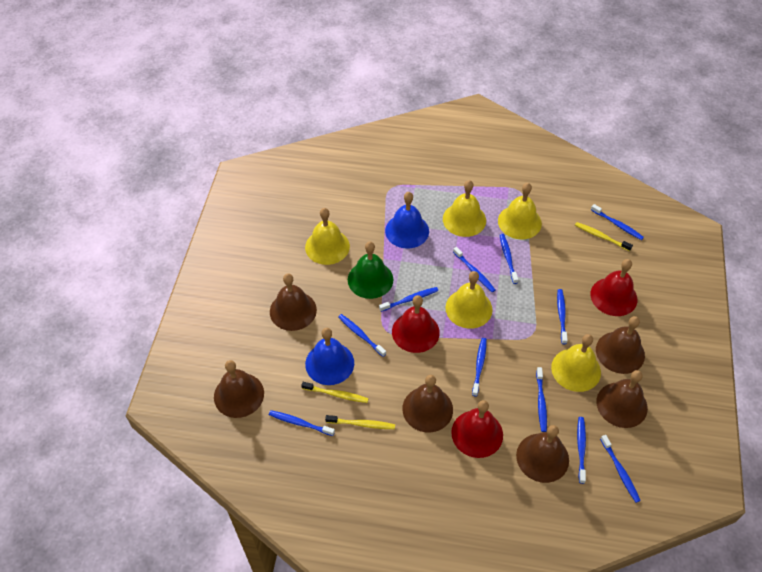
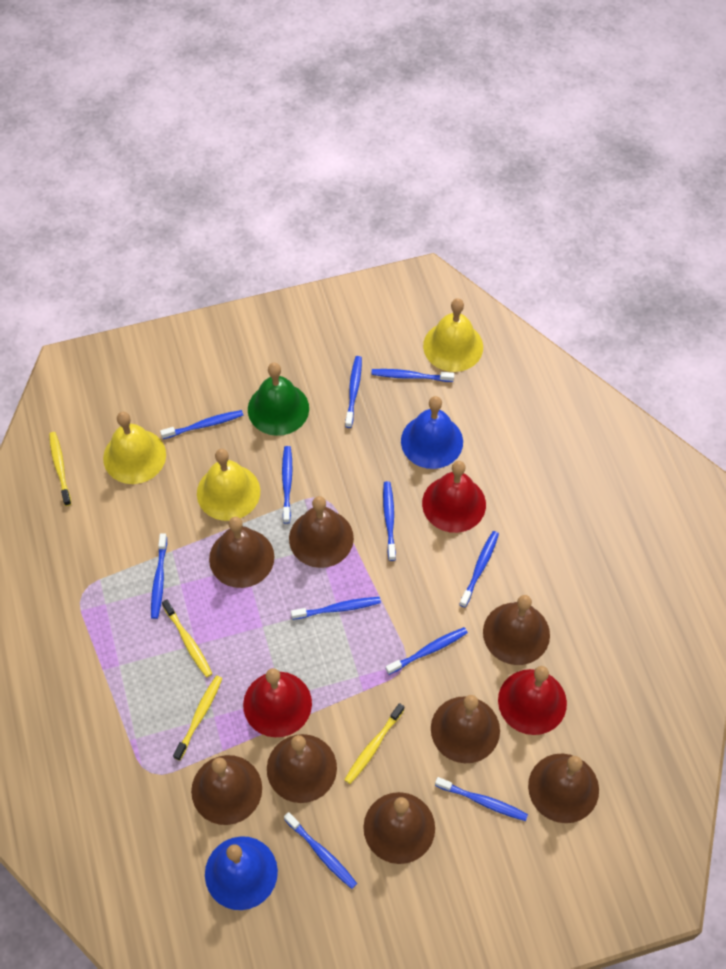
brown bell: 6 -> 8
yellow bell: 5 -> 3
yellow toothbrush: 3 -> 4

